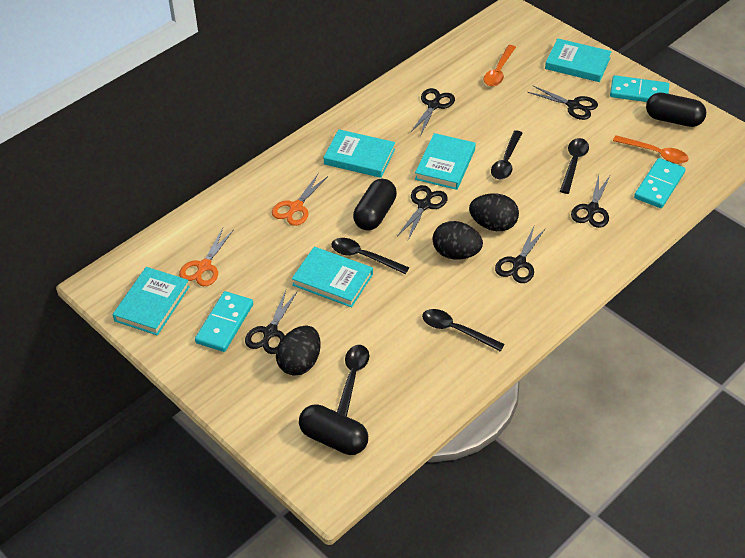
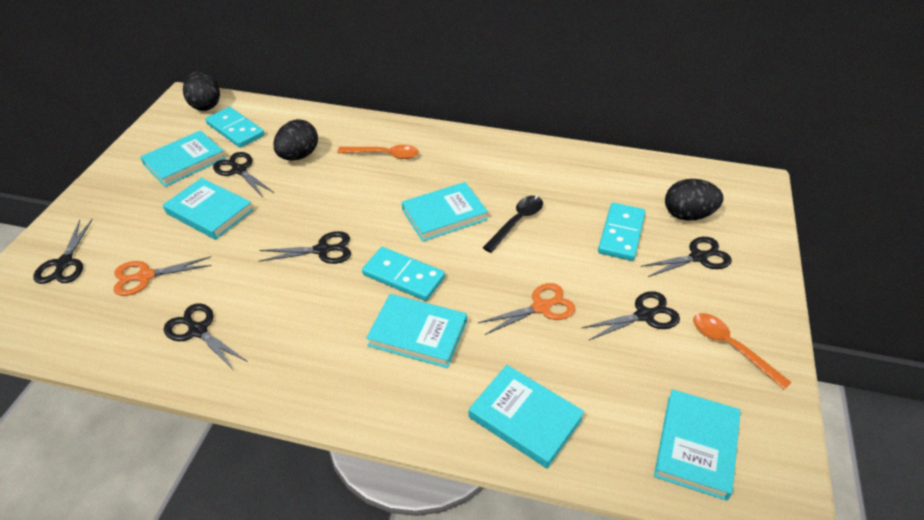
black capsule: 3 -> 0
black spoon: 5 -> 1
turquoise book: 5 -> 6

